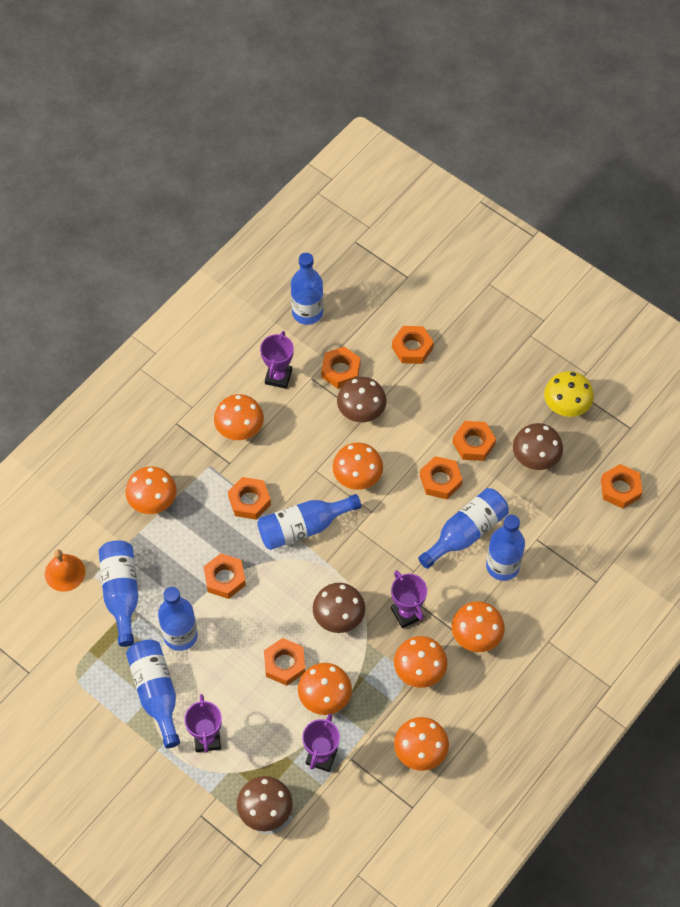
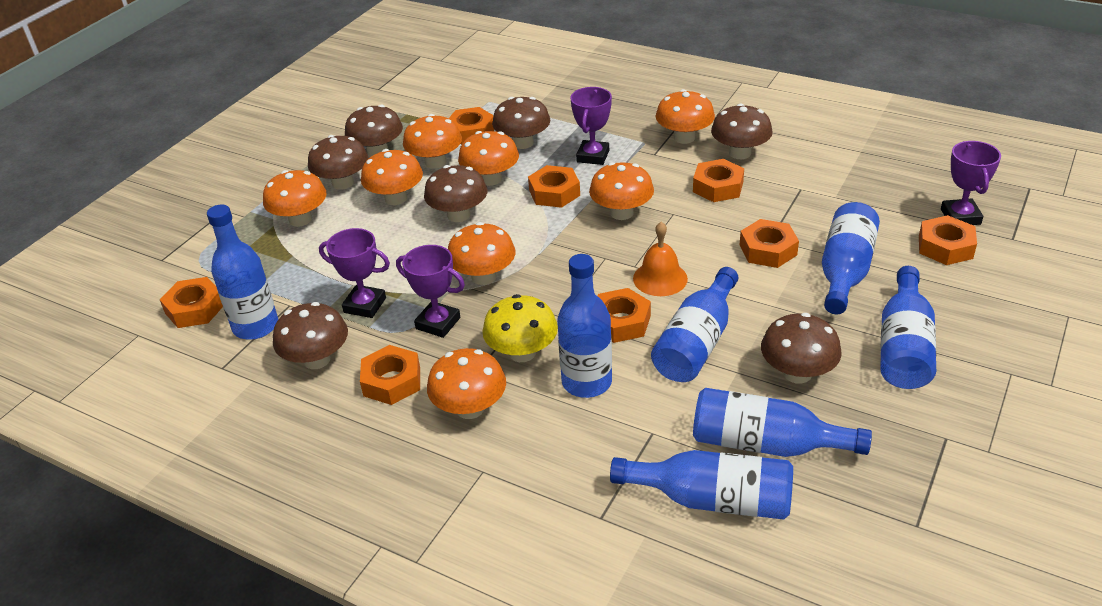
brown mushroom: 4 -> 7
orange mushroom: 7 -> 8

